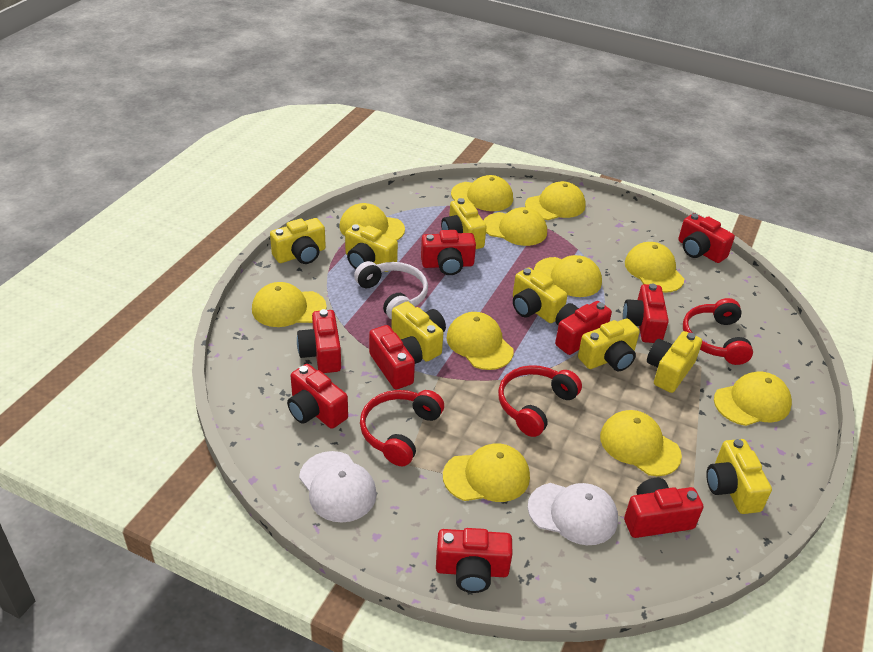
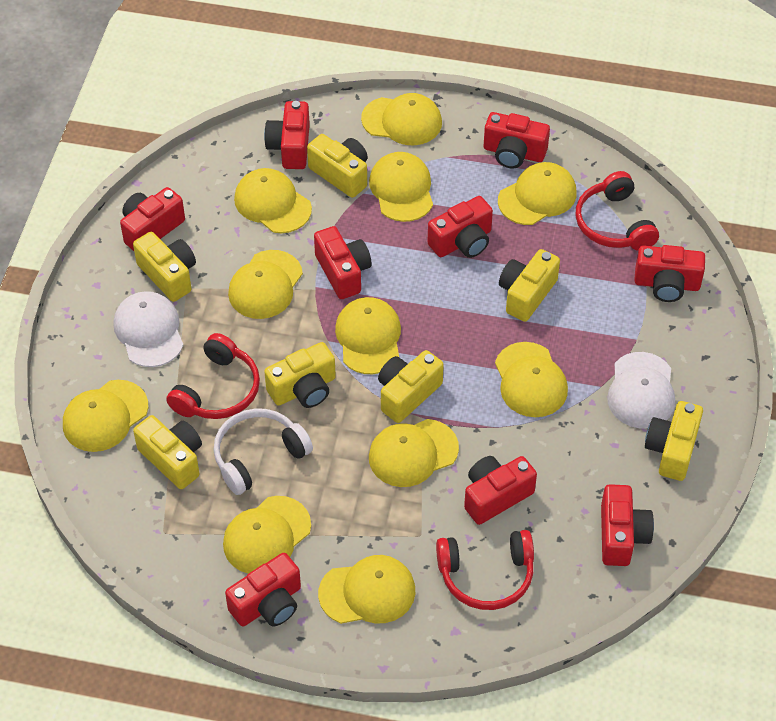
yellow camera: 8 -> 7

